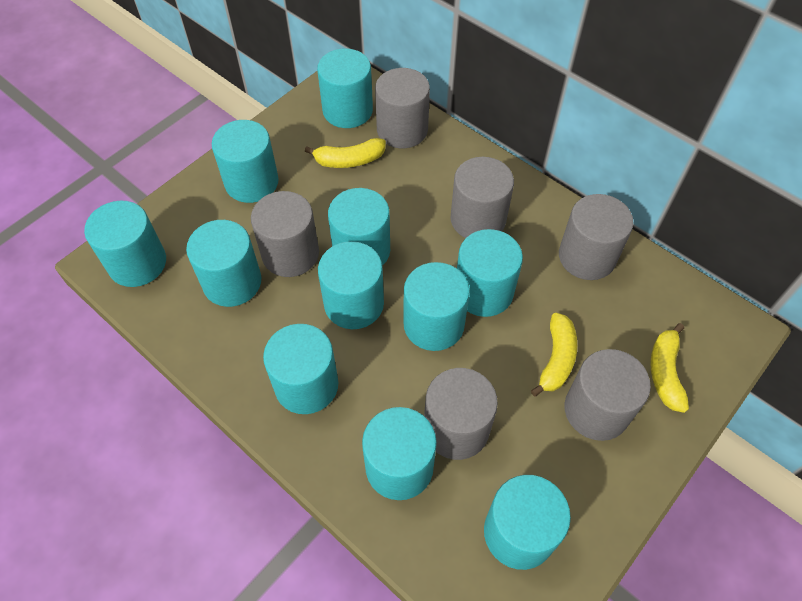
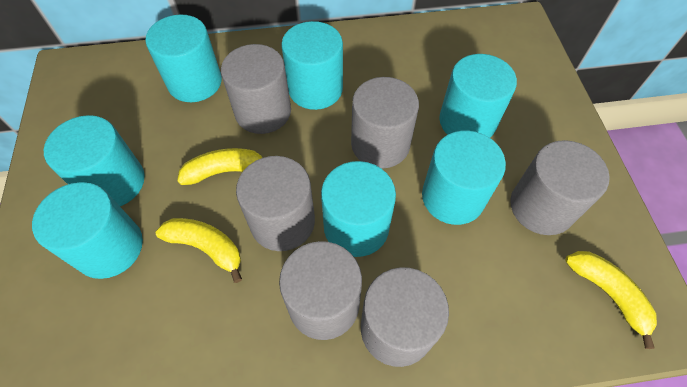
turquoise cylinder: 11 -> 7

